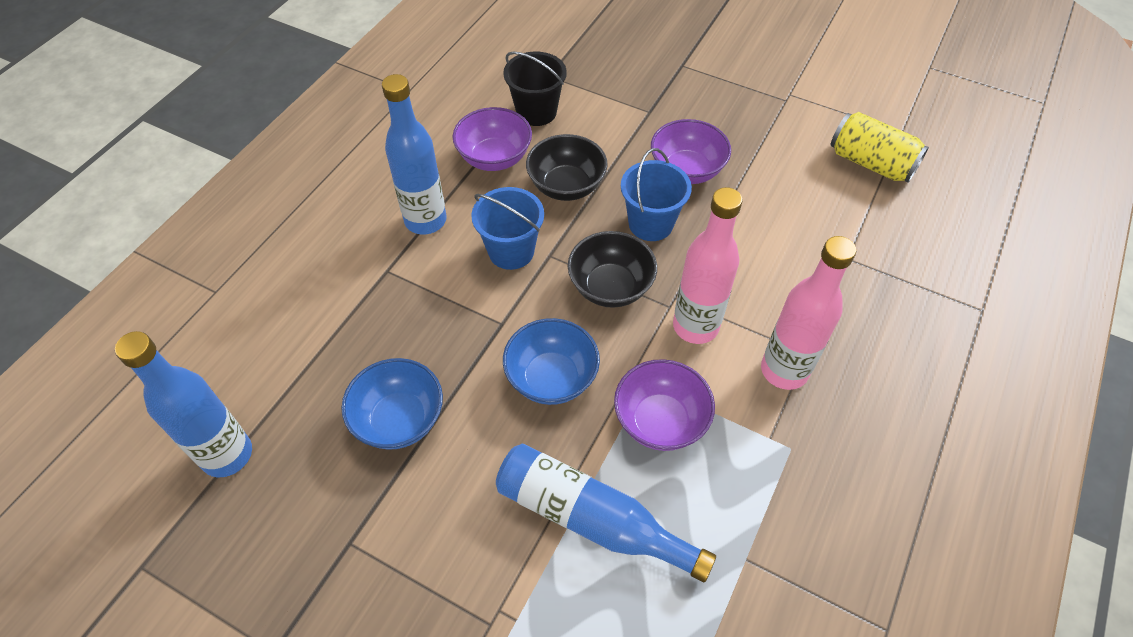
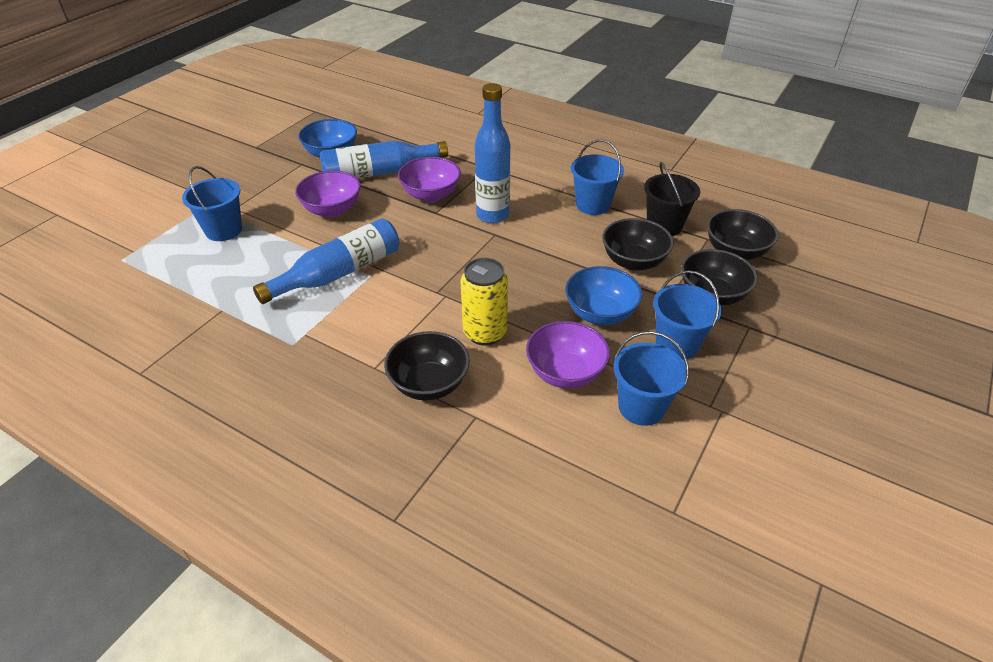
black bowl: 2 -> 4
blue bucket: 2 -> 4
pink bottle: 2 -> 0

